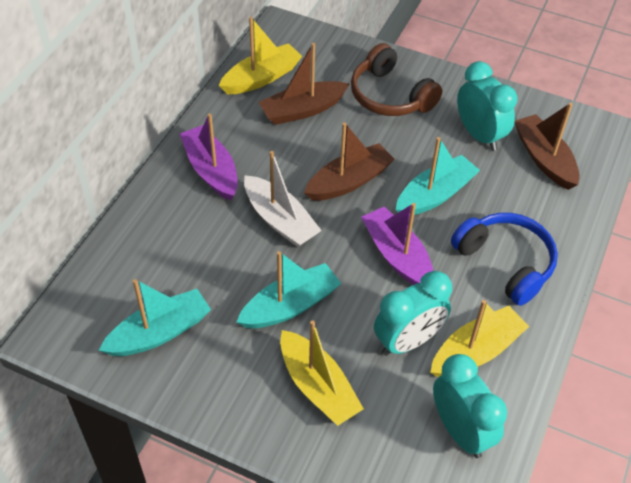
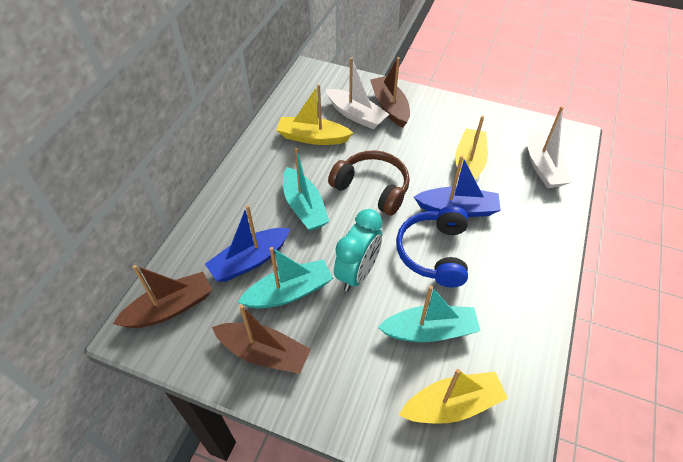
blue boat: 0 -> 2
purple boat: 2 -> 0
turquoise clock: 3 -> 1
white boat: 1 -> 2

